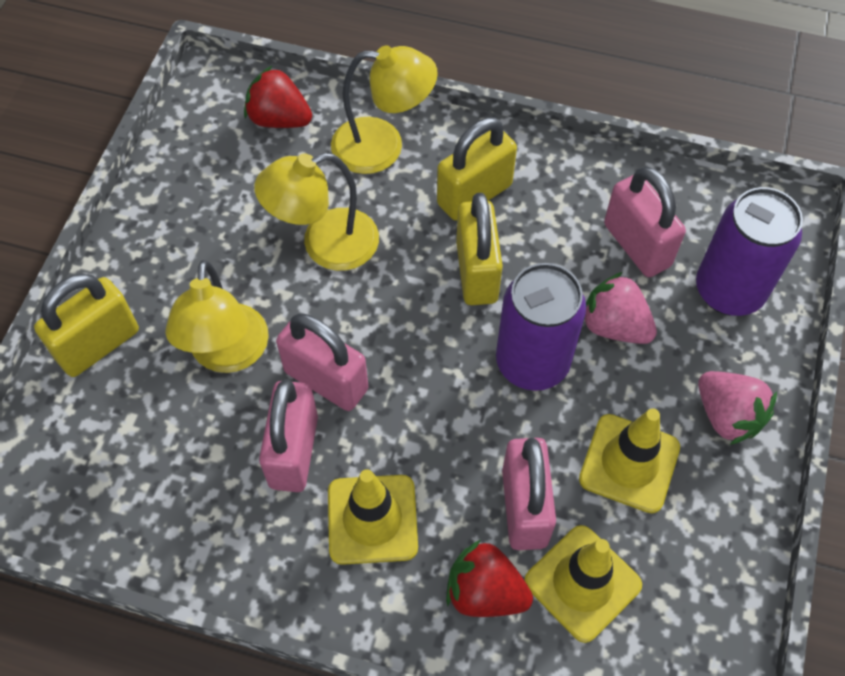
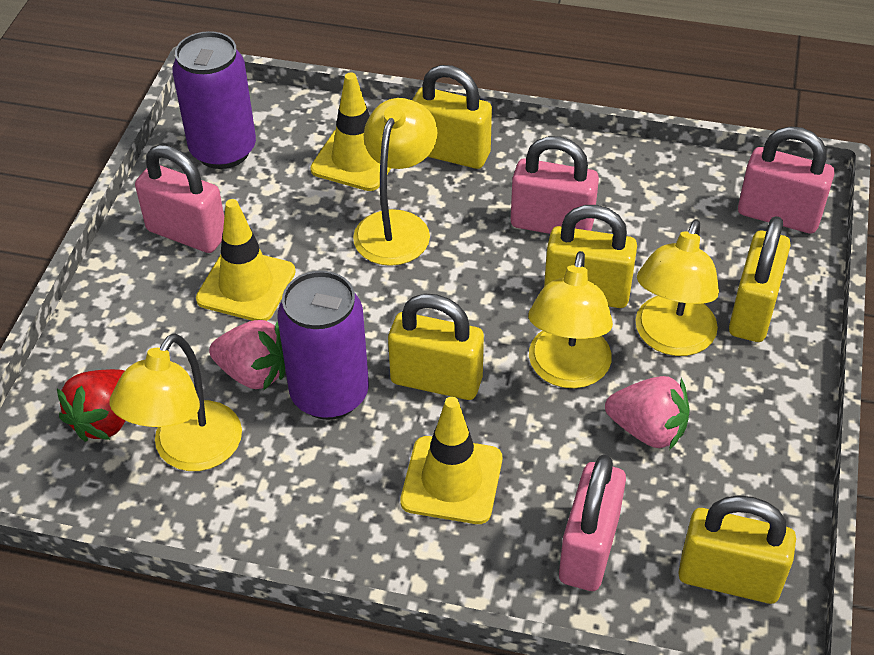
red strawberry: 2 -> 1
yellow lamp: 3 -> 4
yellow padlock: 3 -> 5

